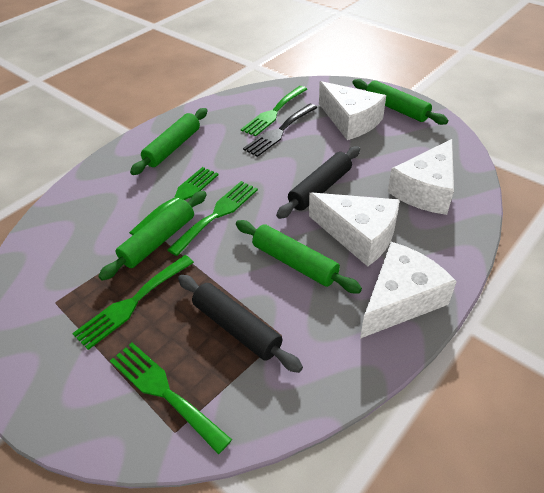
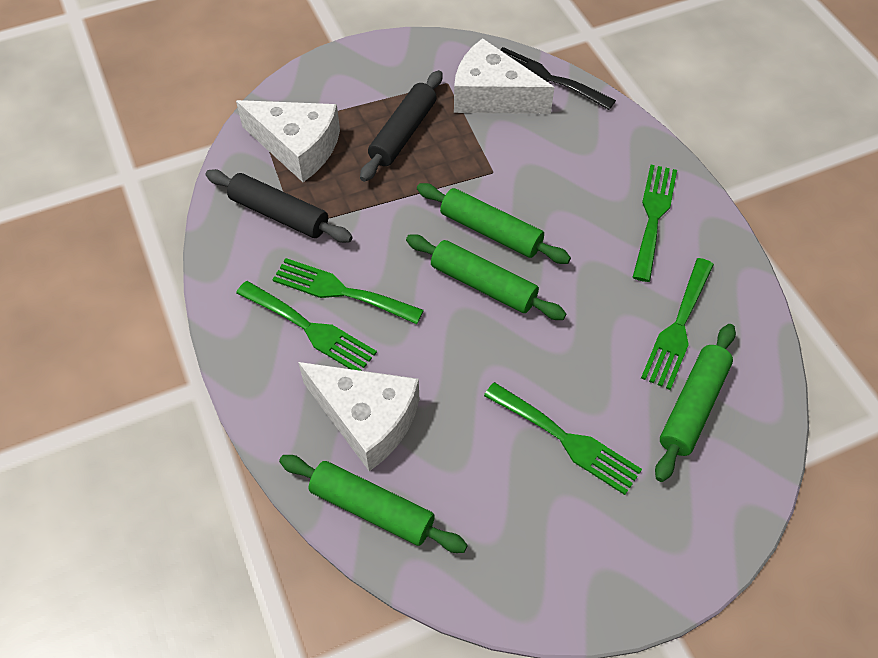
white cheese: 4 -> 3

